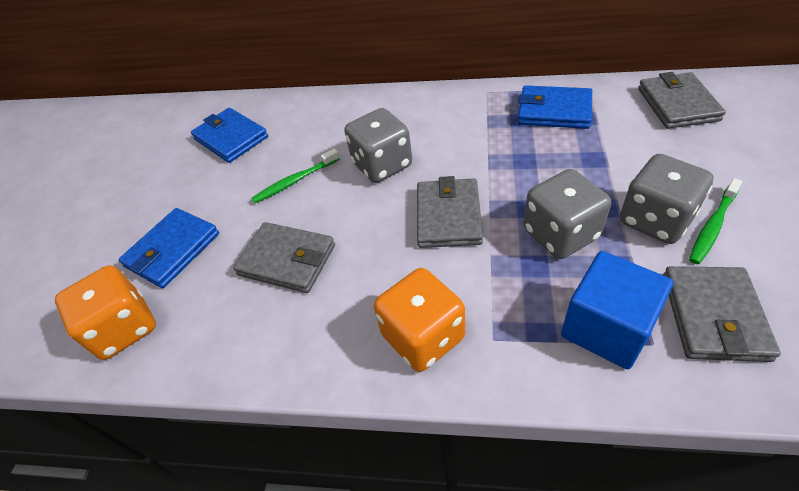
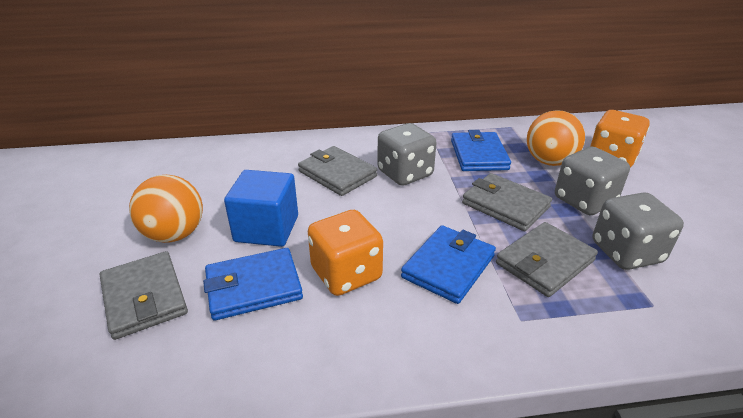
green toothbrush: 2 -> 0
orange ball: 0 -> 2

